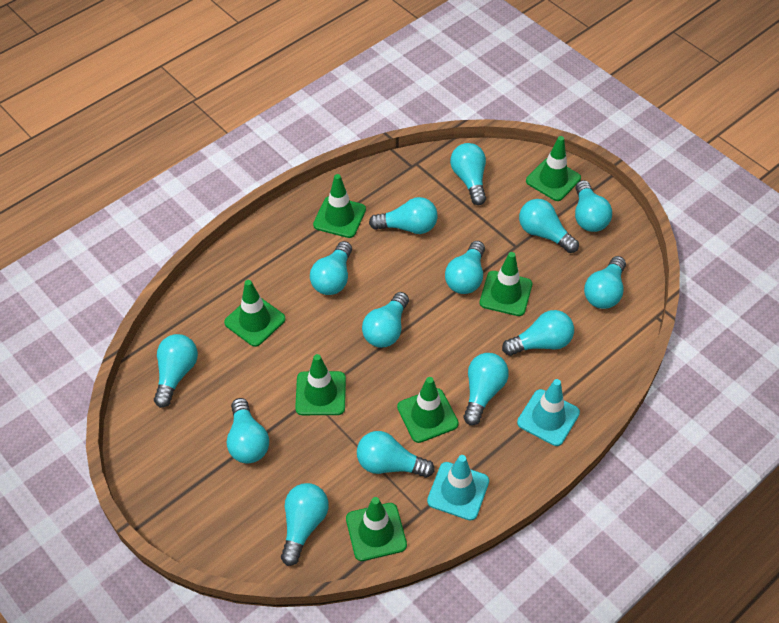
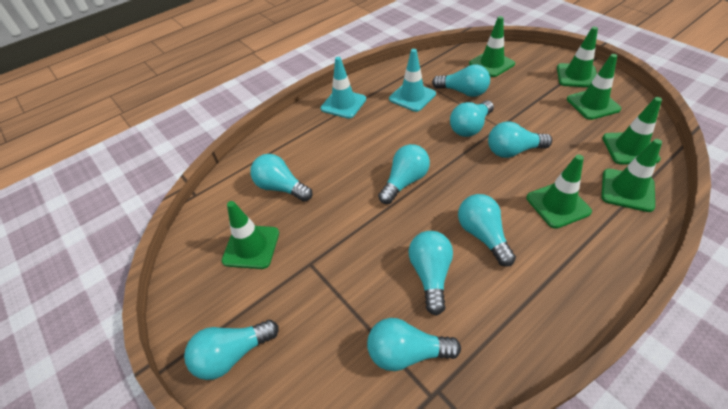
turquoise light bulb: 14 -> 9

